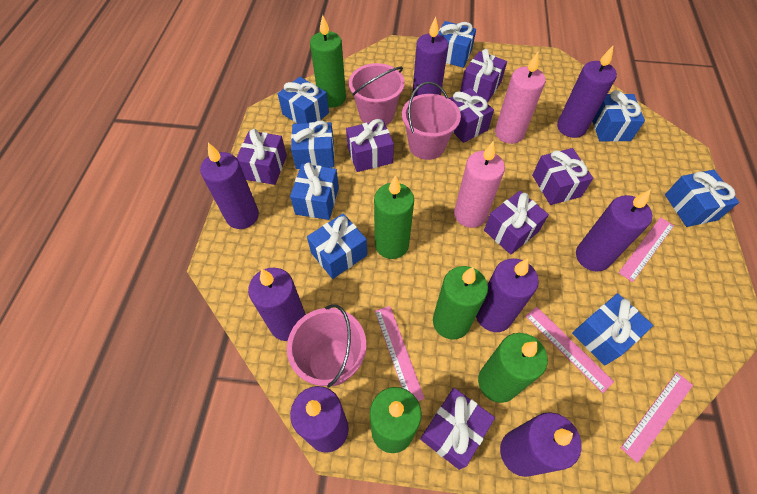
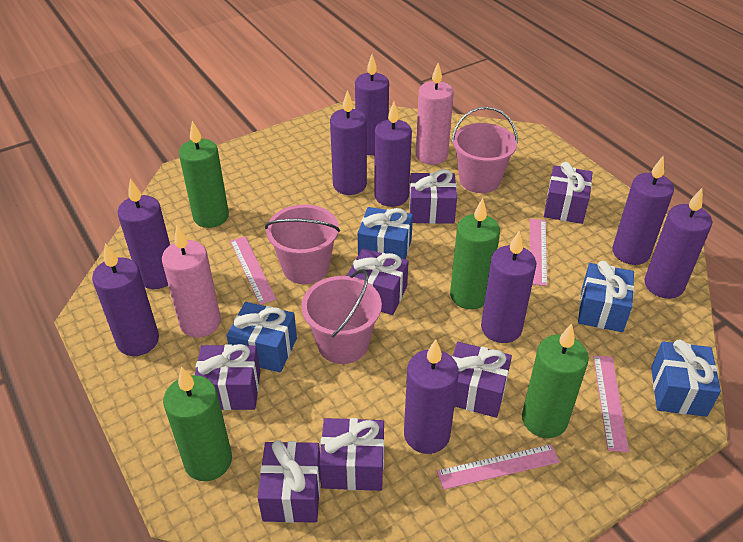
blue gift: 8 -> 4
green candle: 5 -> 4
purple candle: 8 -> 9

